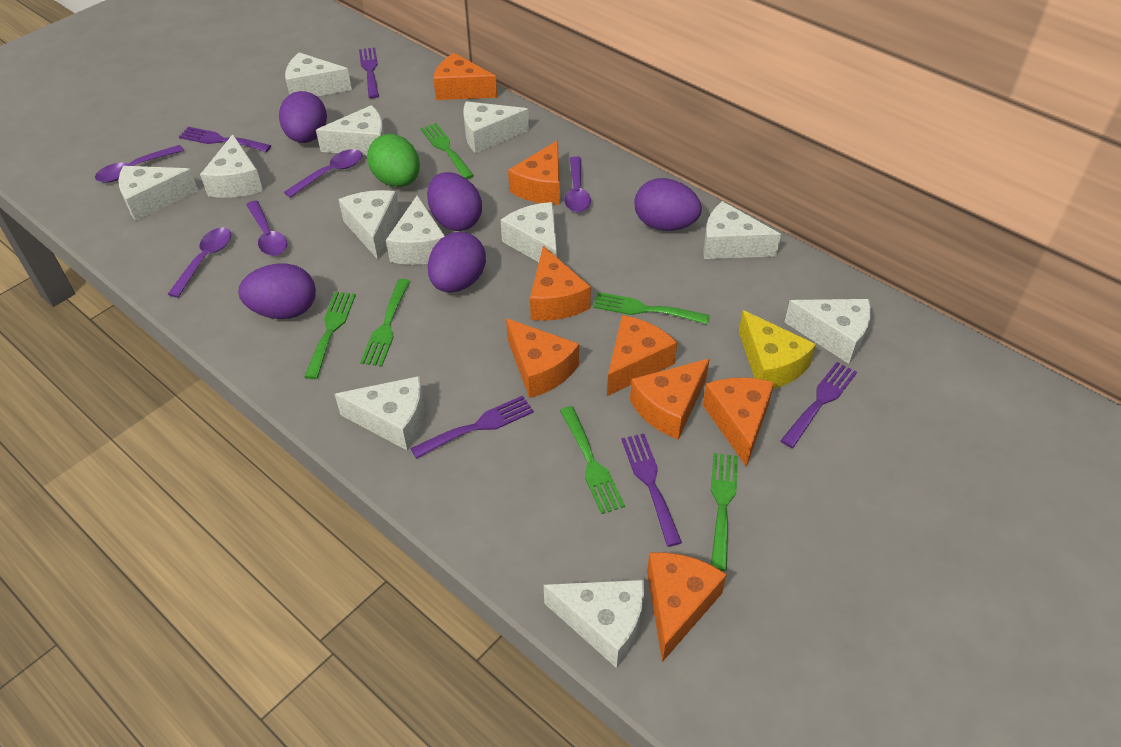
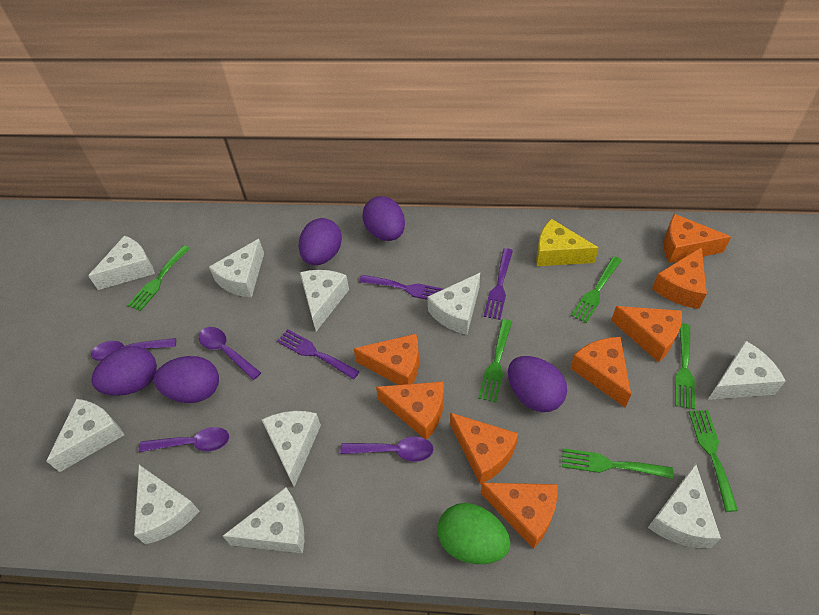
purple fork: 5 -> 3
purple spoon: 5 -> 4
white cheese: 12 -> 10

